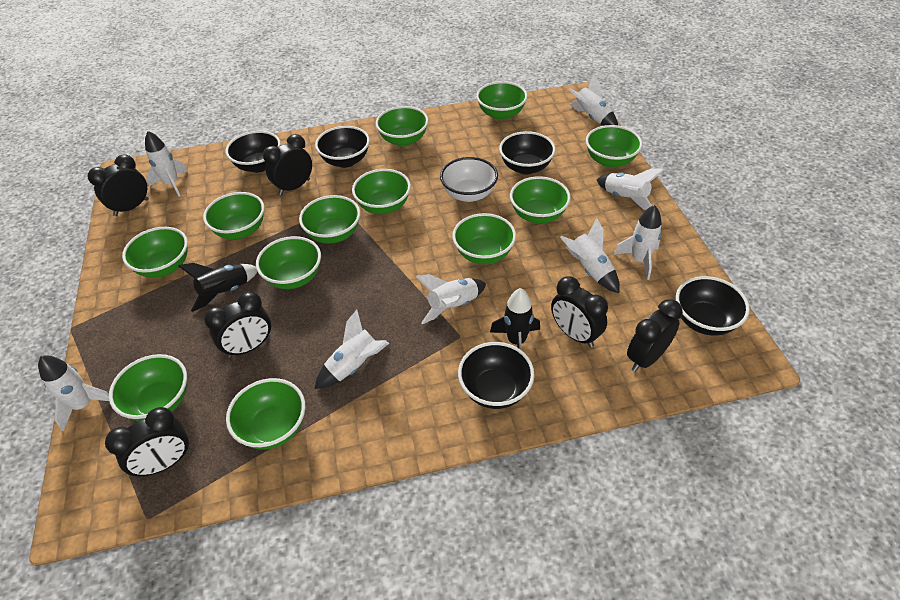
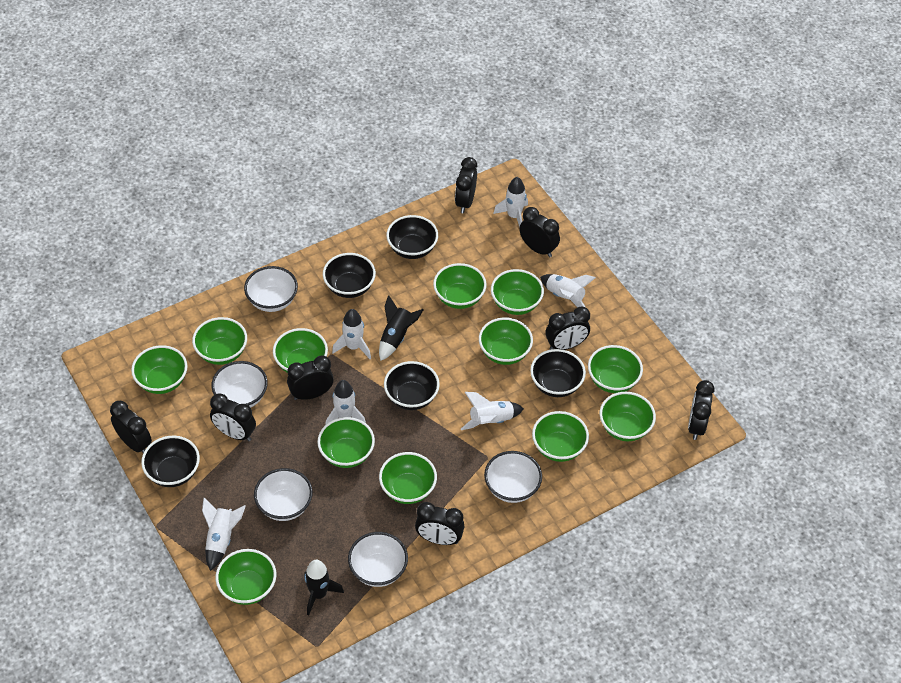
black clock: 6 -> 8
white bowl: 1 -> 5
white rocket: 8 -> 6

